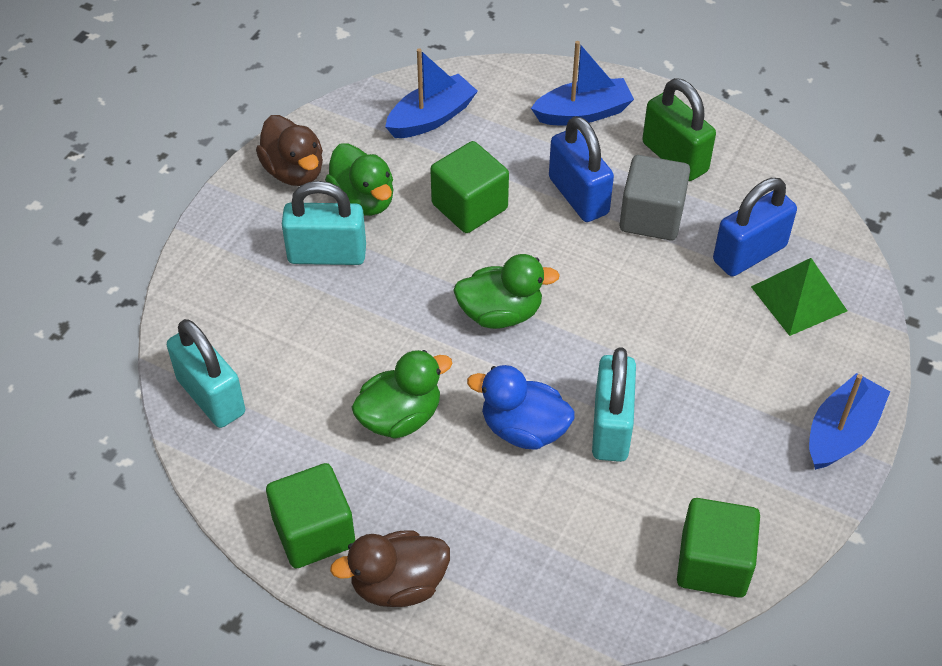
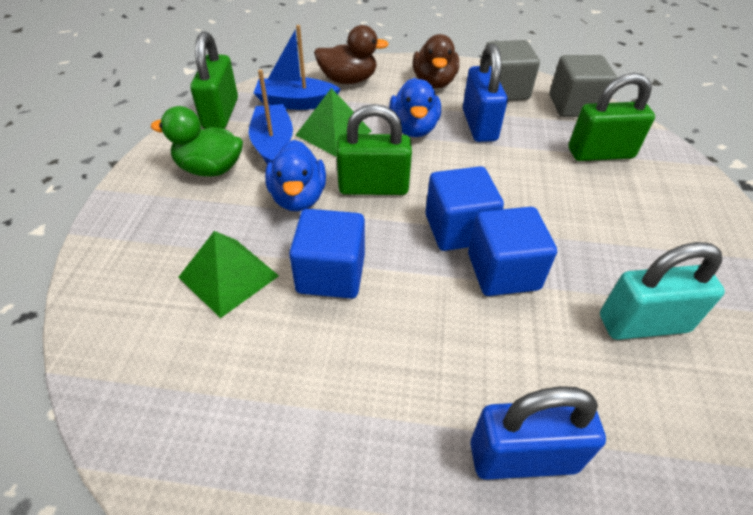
blue boat: 3 -> 2
blue cube: 0 -> 3
blue duck: 1 -> 2
green cube: 3 -> 0
green duck: 3 -> 1
green padlock: 1 -> 3
green pyramid: 1 -> 2
grey cube: 1 -> 2
turquoise padlock: 3 -> 1

